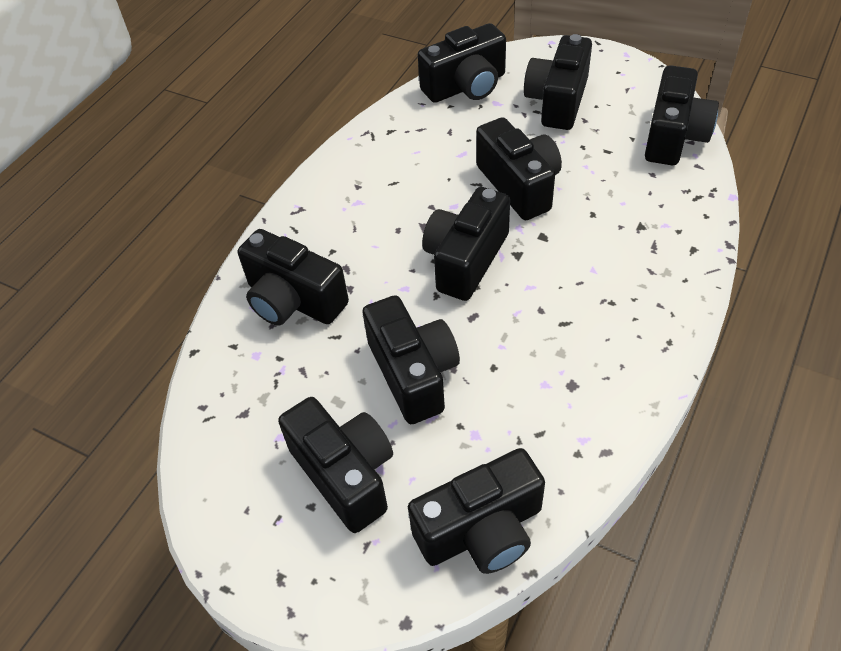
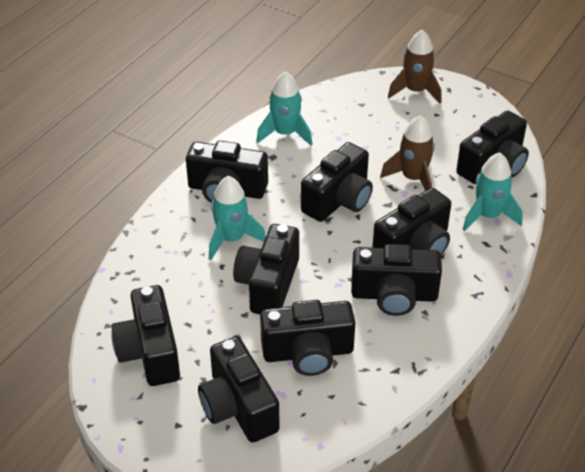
brown rocket: 0 -> 2
turquoise rocket: 0 -> 3

